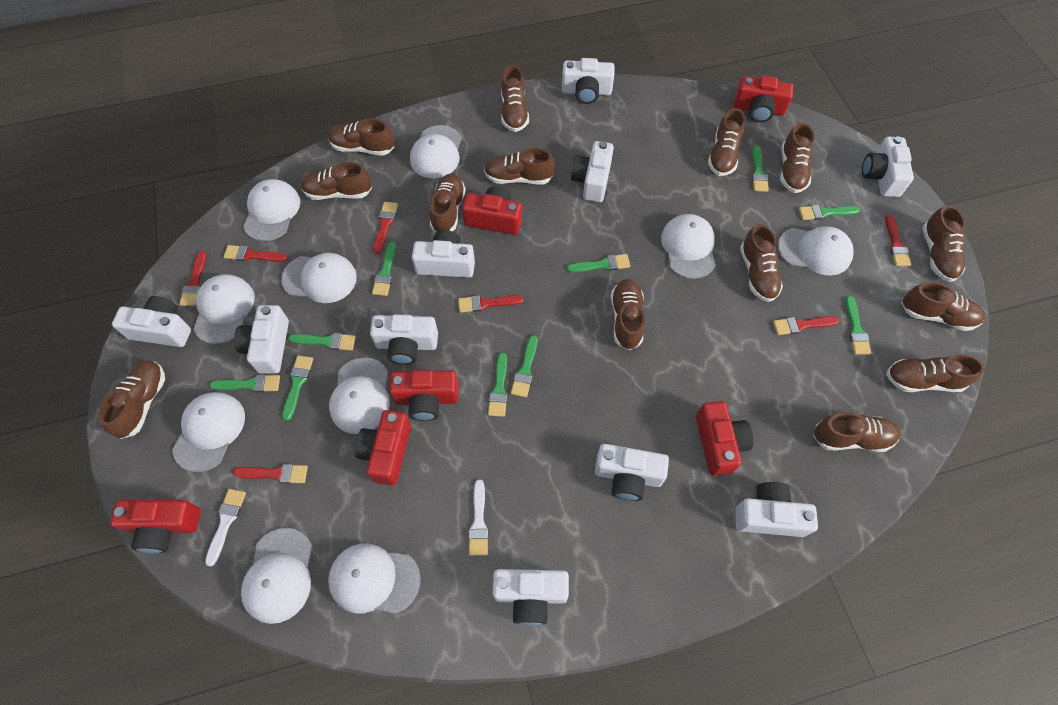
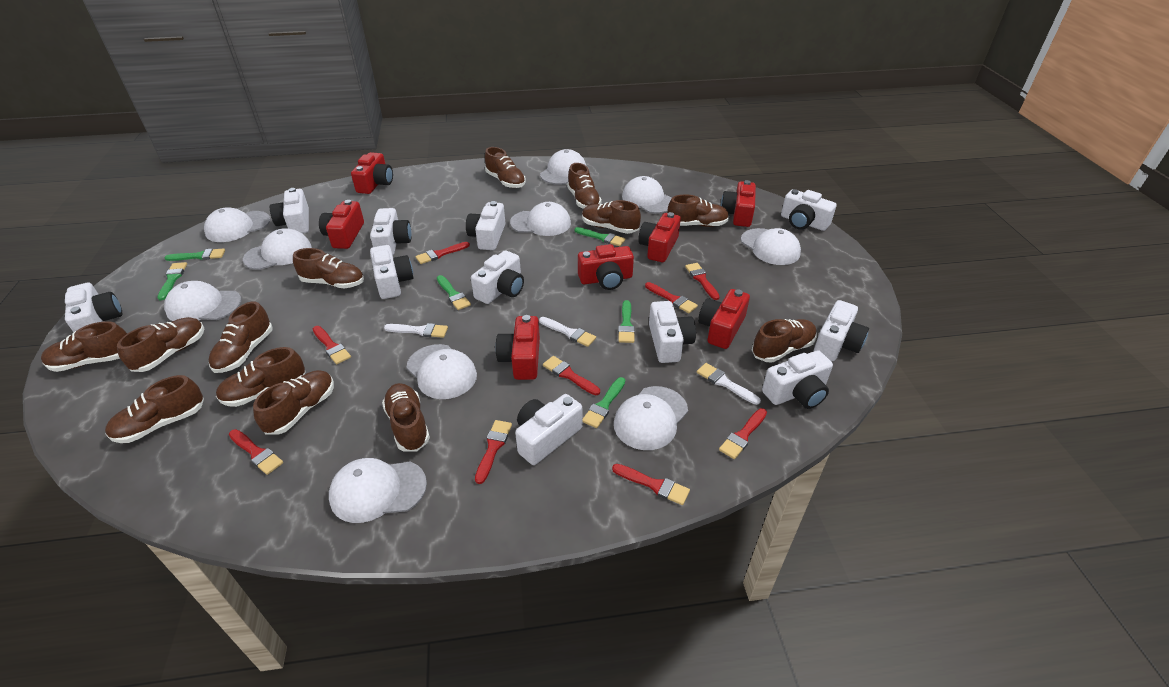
brown shoe: 14 -> 13
green brush: 10 -> 6
red brush: 7 -> 9
red camera: 6 -> 7
white brush: 2 -> 3
white camera: 10 -> 11

